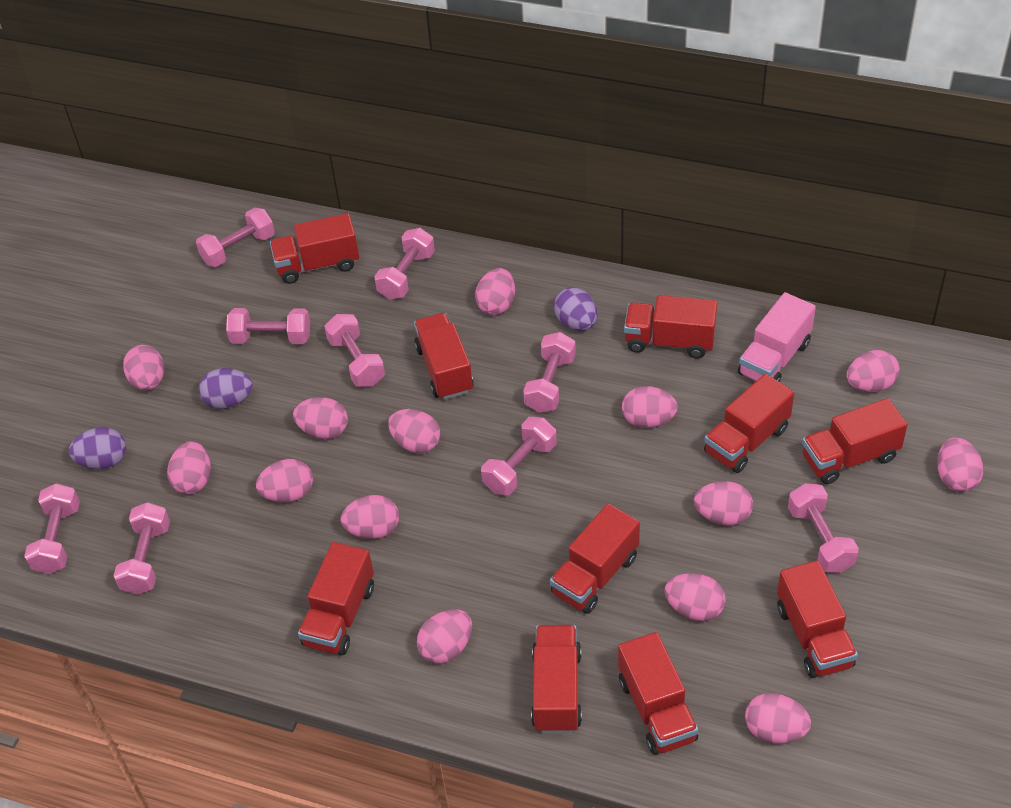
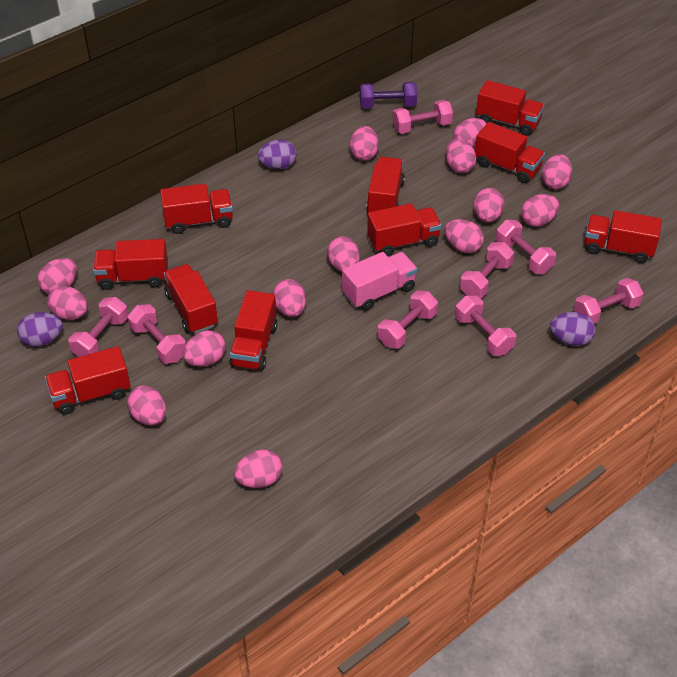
pink dumbbell: 9 -> 8
purple dumbbell: 0 -> 1

